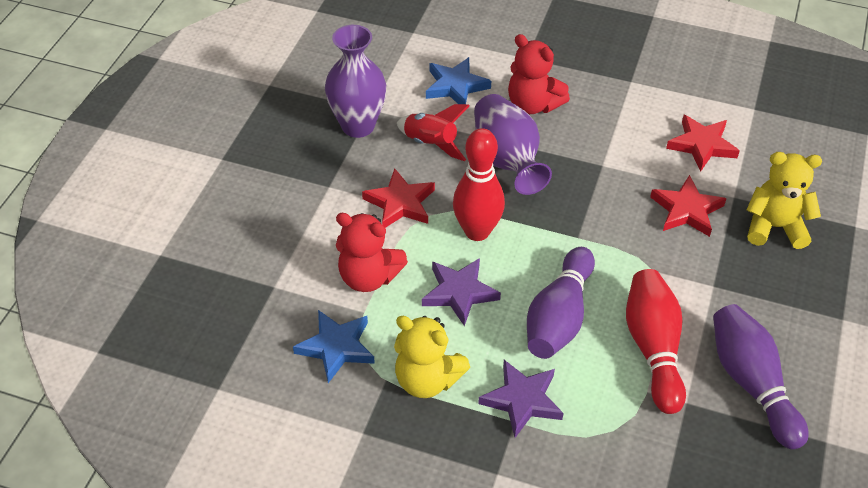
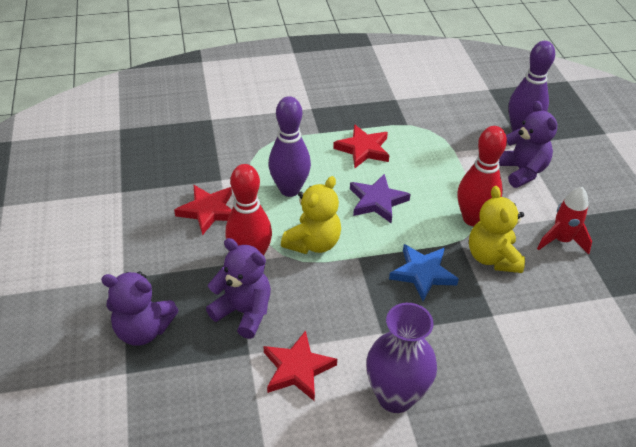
blue star: 2 -> 1
purple star: 2 -> 1
purple teddy bear: 0 -> 3
purple vase: 2 -> 1
red teddy bear: 2 -> 0

